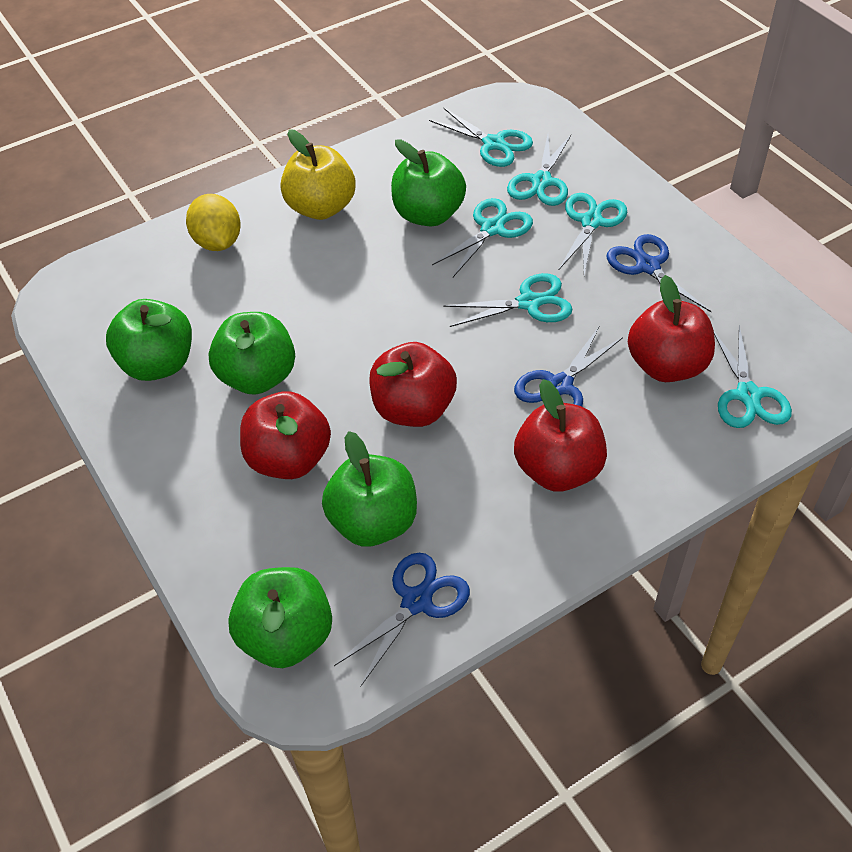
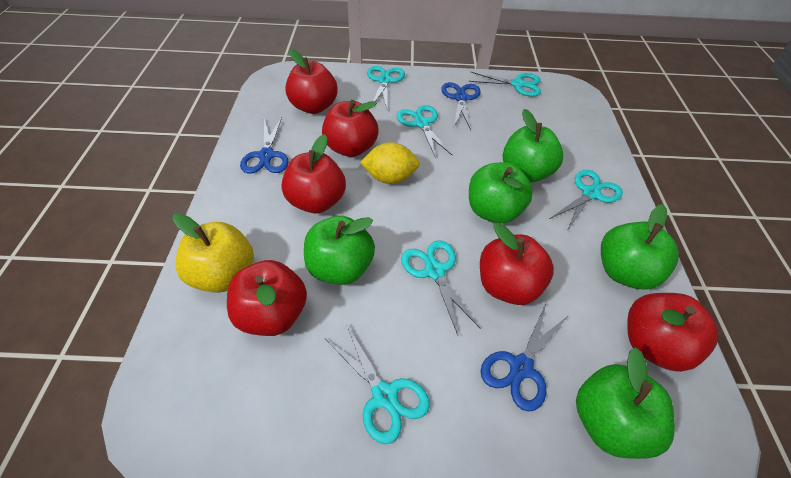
red apple: 4 -> 6

